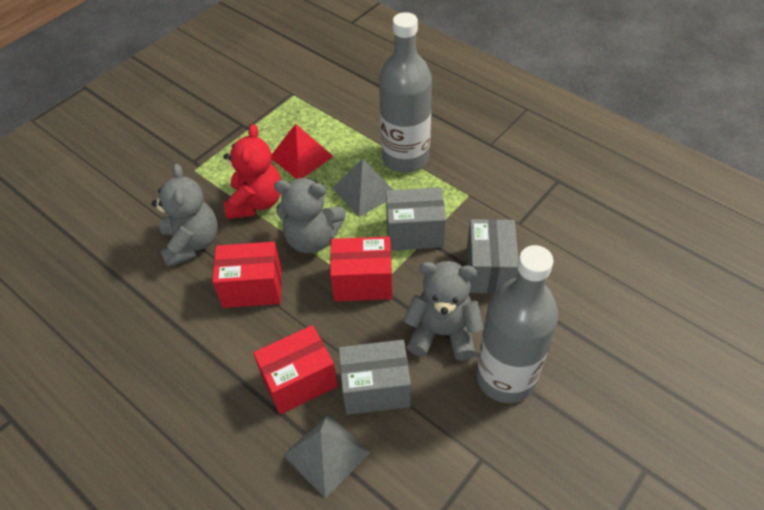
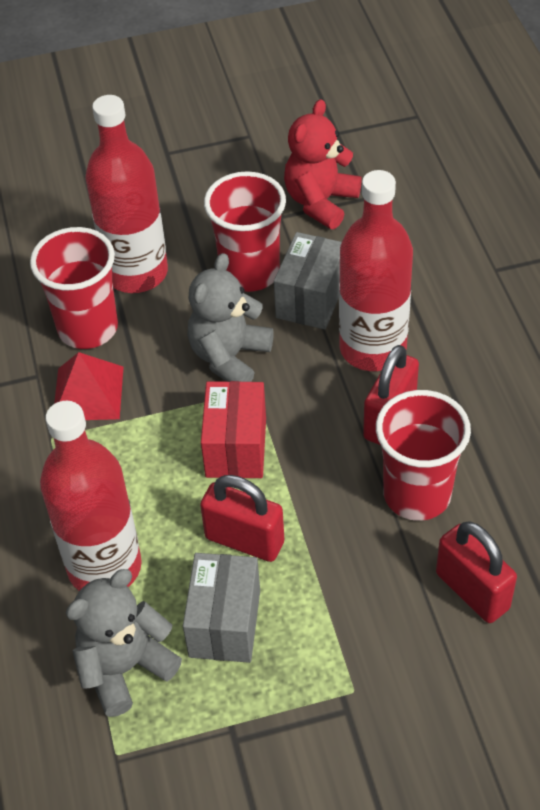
grey bottle: 2 -> 0
grey box: 3 -> 2
grey pyramid: 2 -> 0
grey teddy bear: 3 -> 2
red bottle: 0 -> 3
red box: 3 -> 1
red cup: 0 -> 3
red padlock: 0 -> 3

